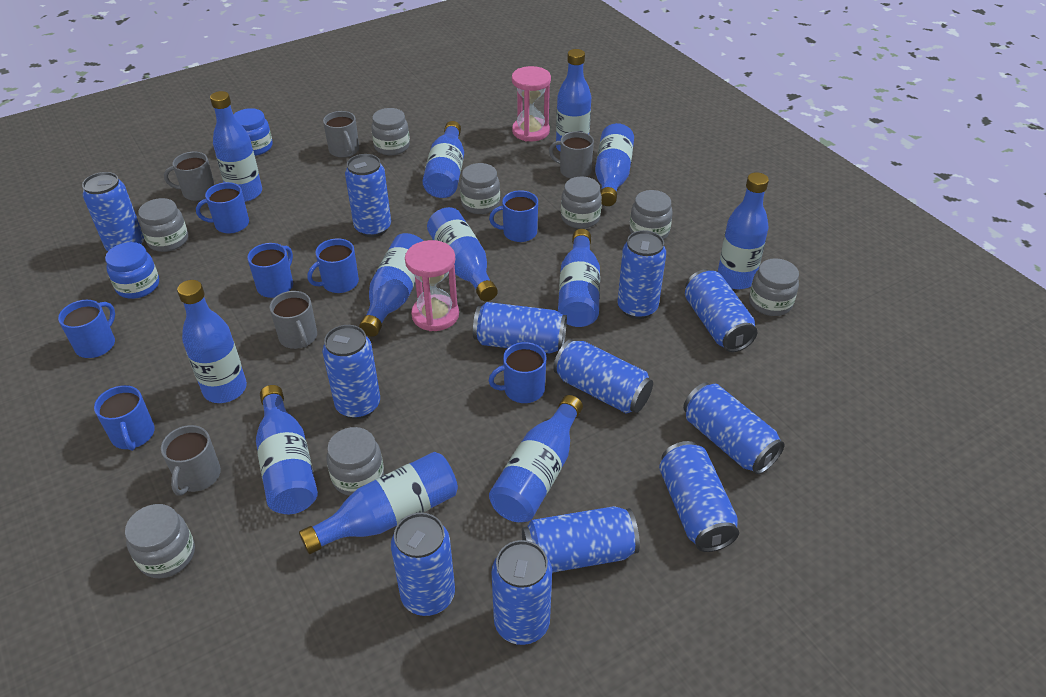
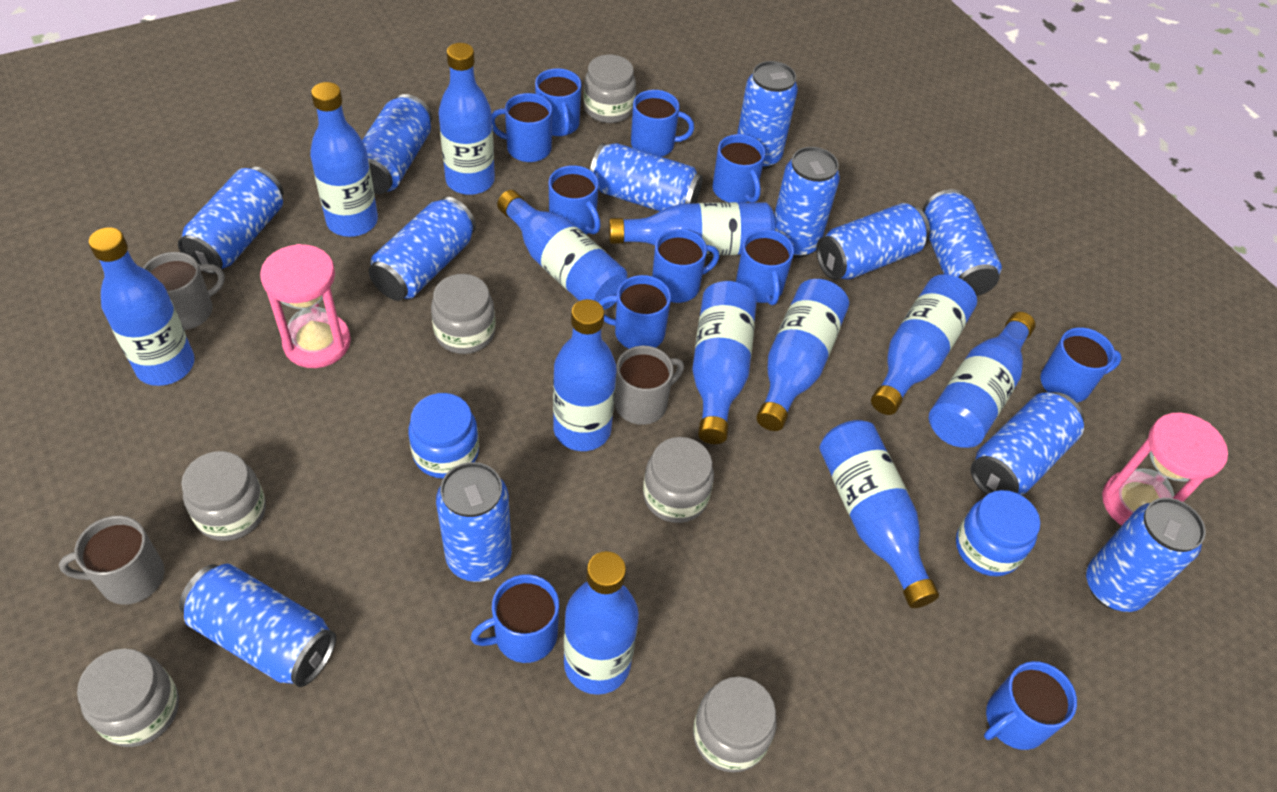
blue mug: 7 -> 11
grey jar: 8 -> 6
grey mug: 5 -> 3

